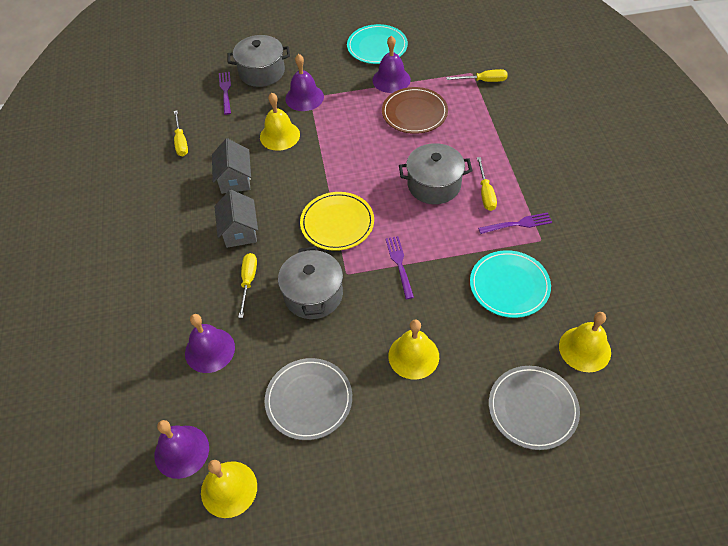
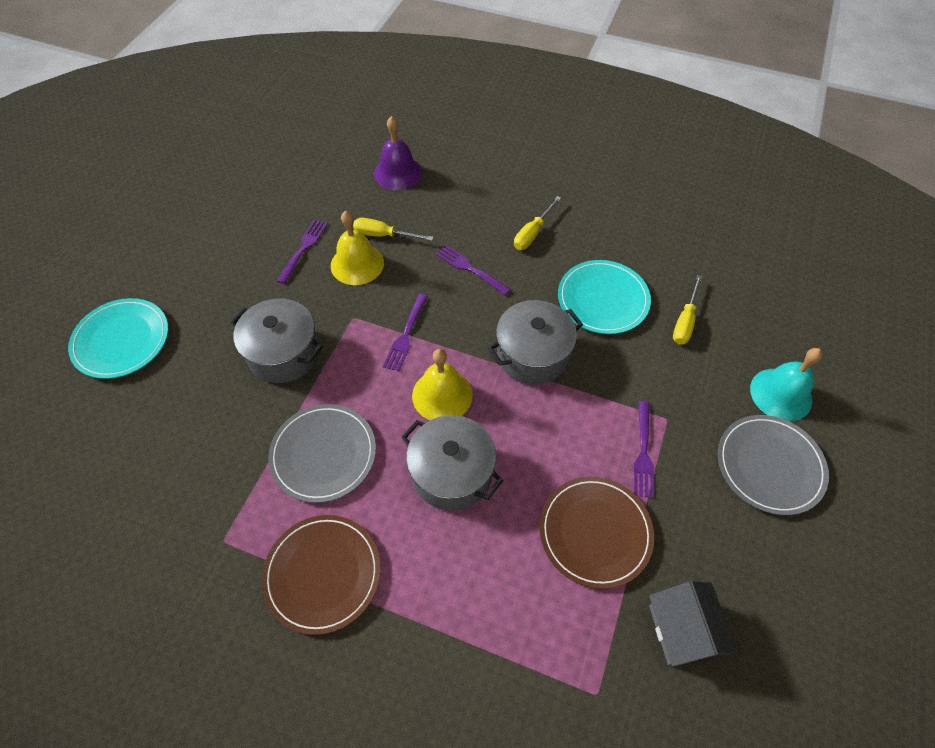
brown plate: 1 -> 2
grey house: 2 -> 1
purple bell: 4 -> 1
purple fork: 3 -> 4
turquoise bell: 0 -> 1
yellow bell: 4 -> 2
yellow plate: 1 -> 0
yellow screwdriver: 4 -> 3

